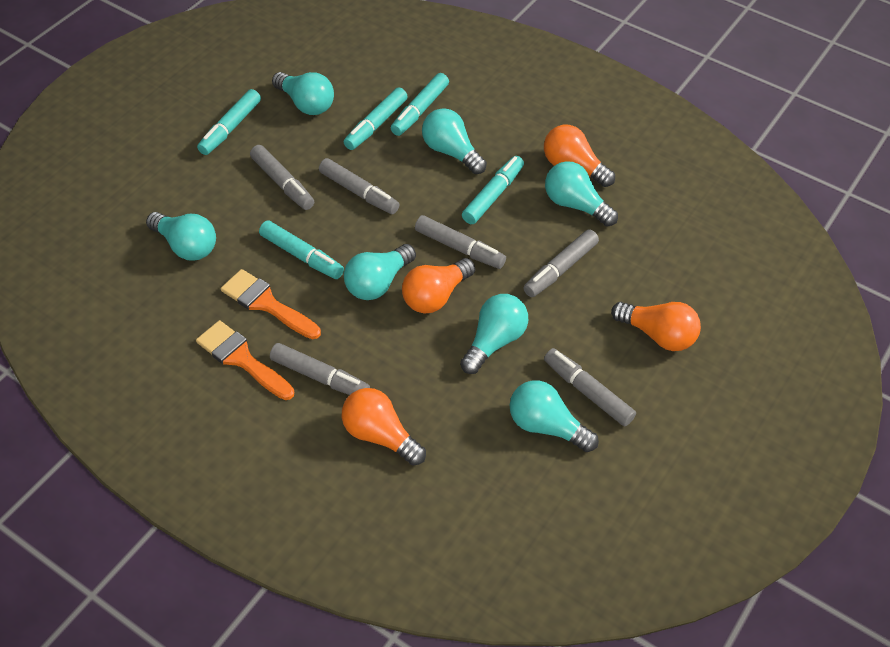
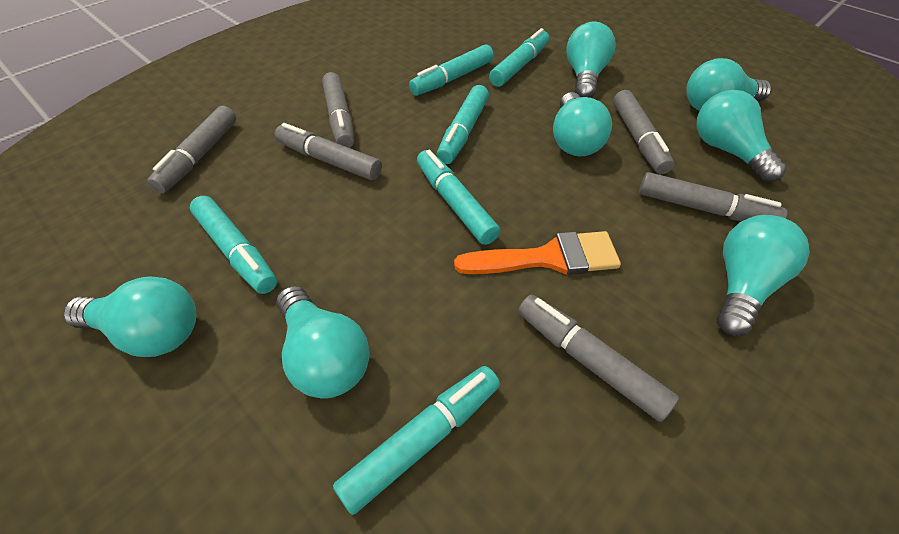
orange brush: 2 -> 1
orange light bulb: 4 -> 0
turquoise marker: 5 -> 6

